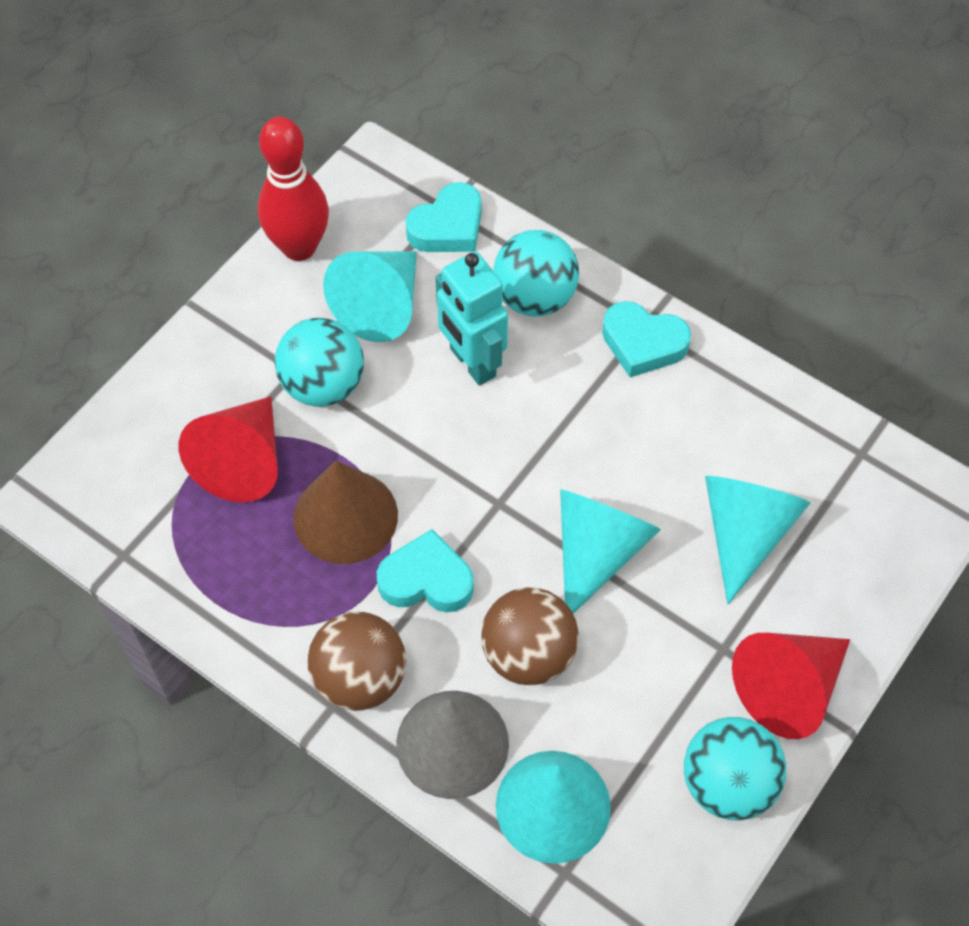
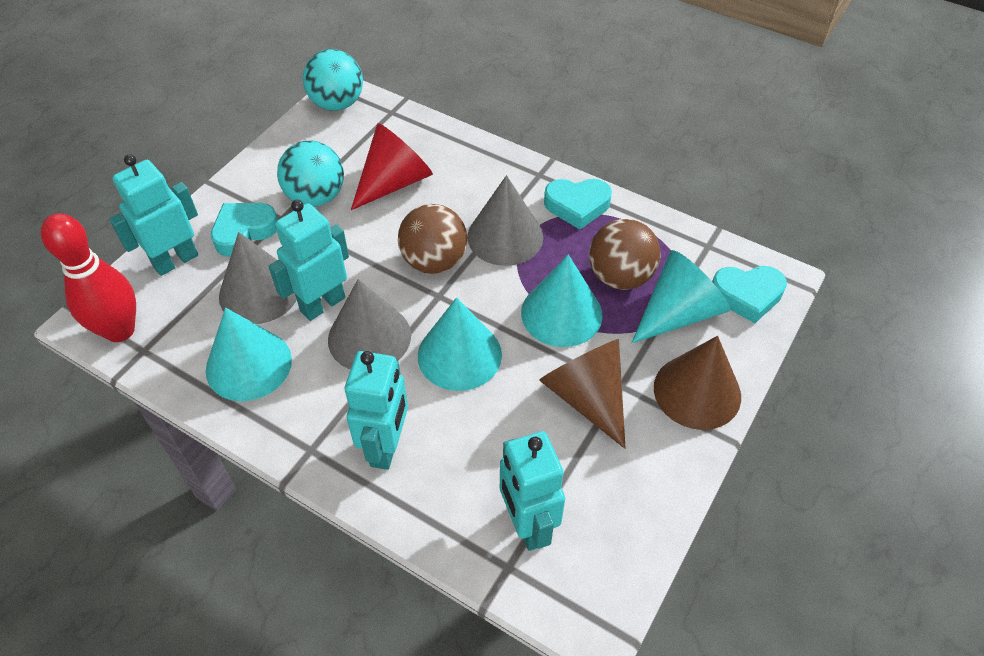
brown cone: 1 -> 2
grey cone: 1 -> 3
red cone: 2 -> 1
turquoise ball: 3 -> 2
turquoise robot: 1 -> 4

